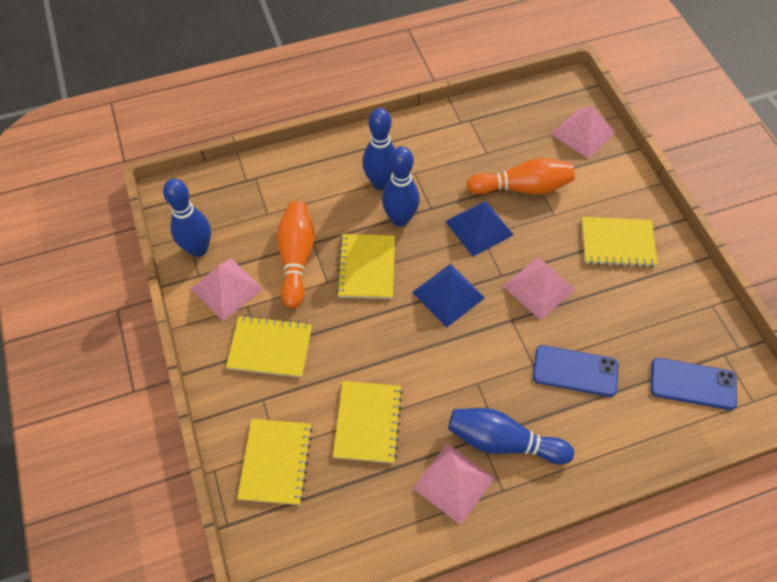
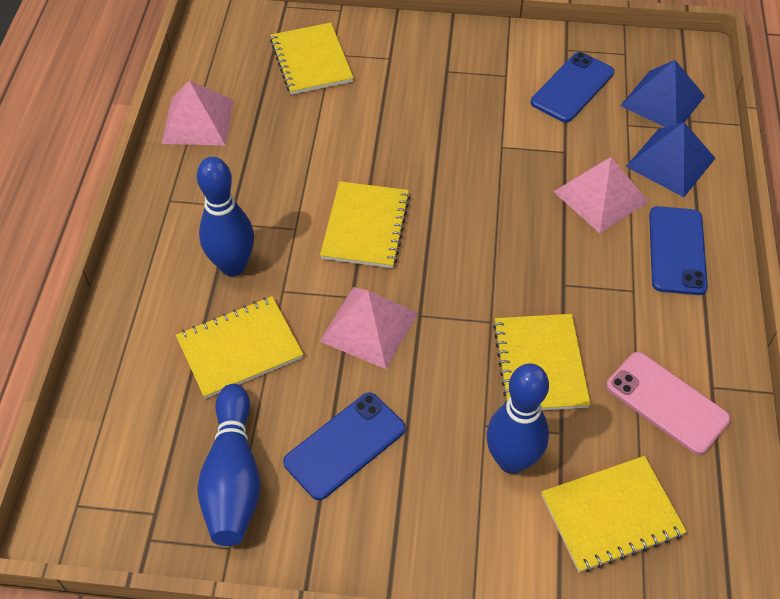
blue bowling pin: 4 -> 3
blue phone: 2 -> 3
orange bowling pin: 2 -> 0
pink phone: 0 -> 1
pink pyramid: 4 -> 3

